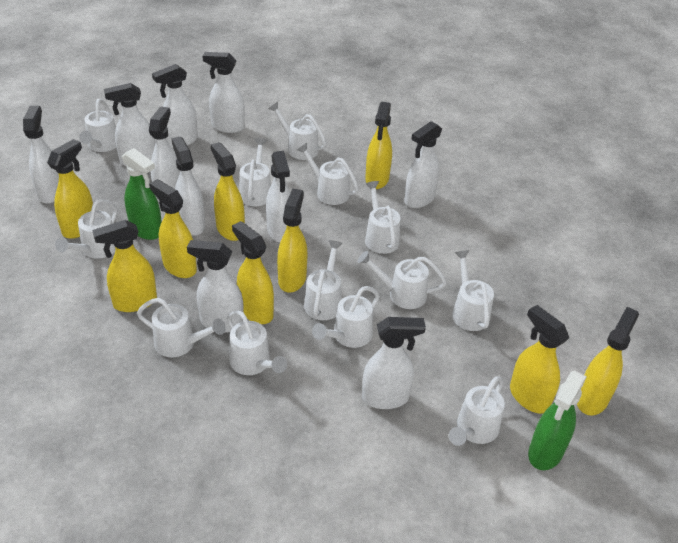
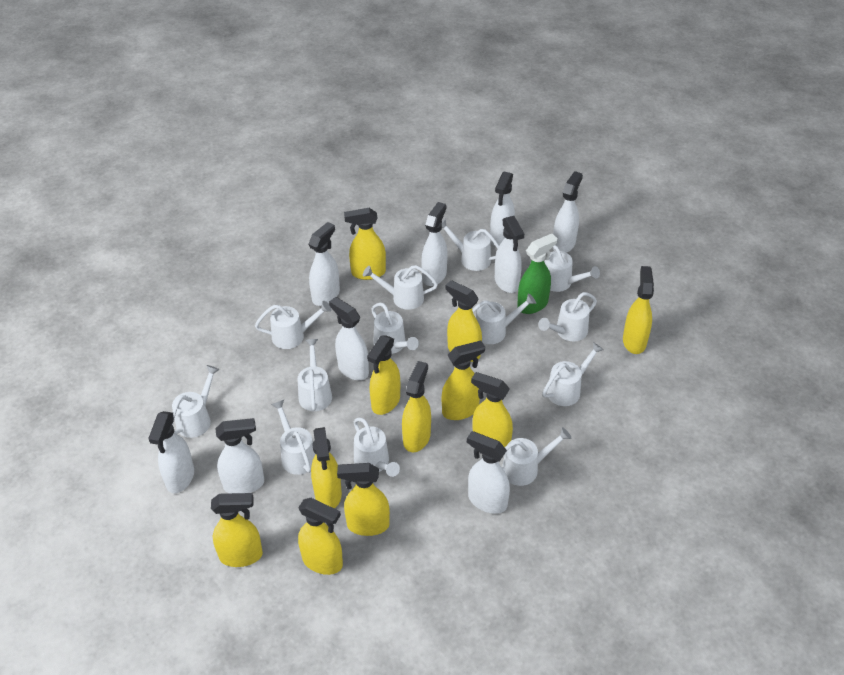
green spray bottle: 2 -> 1
white spray bottle: 10 -> 9
yellow spray bottle: 9 -> 11

